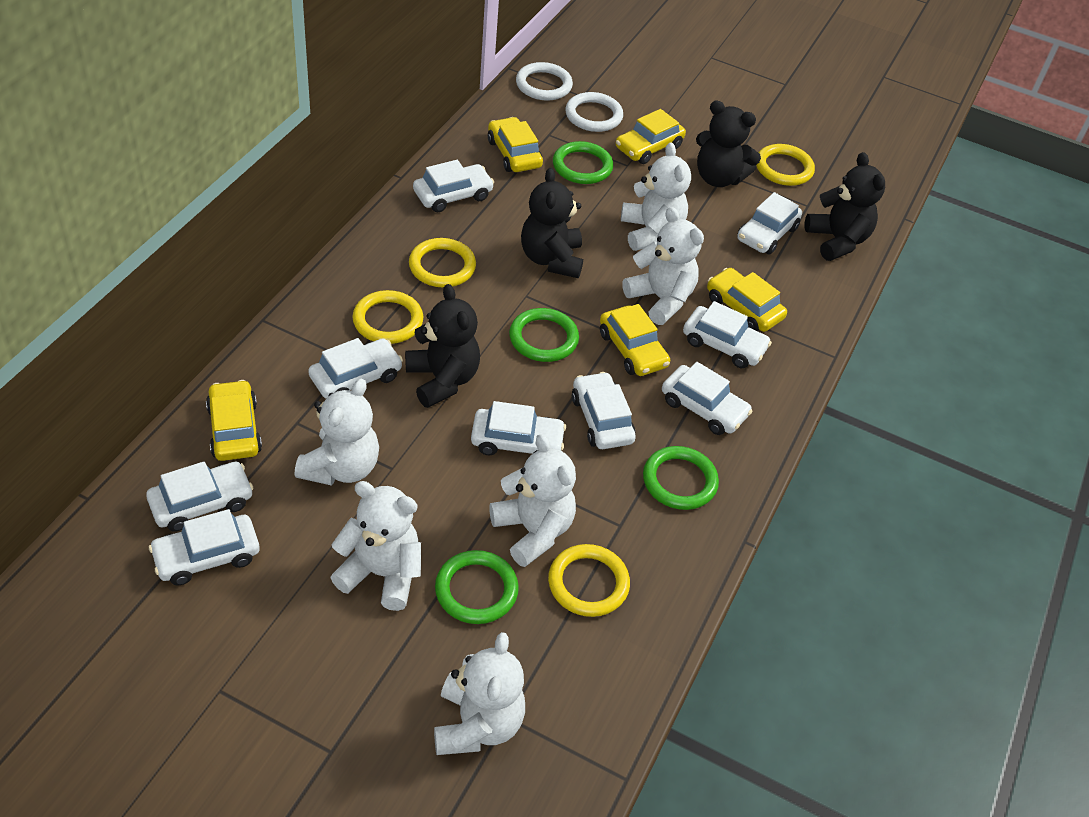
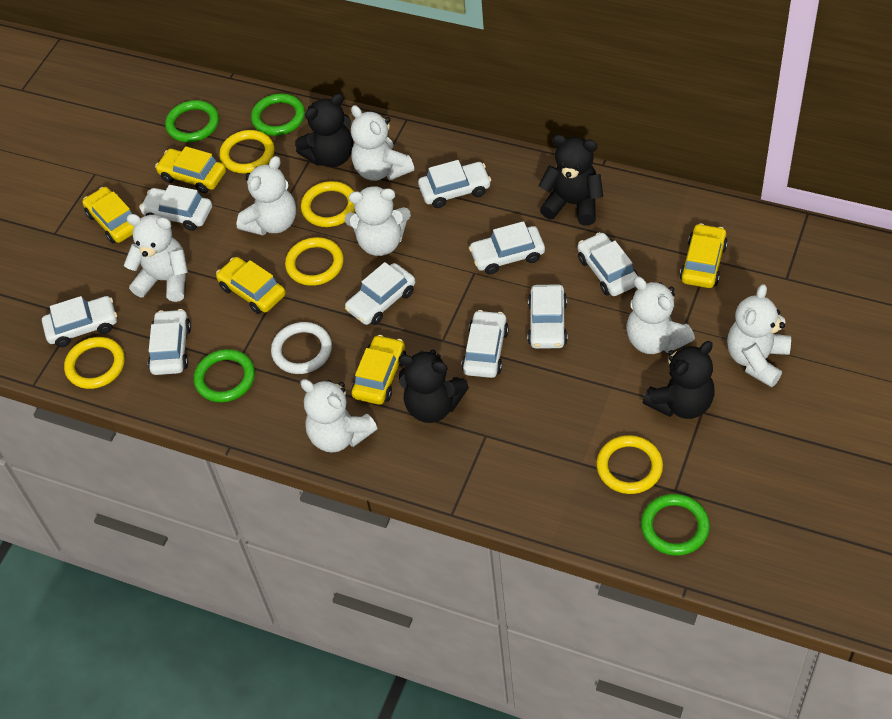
white ring: 2 -> 1
white teddy bear: 6 -> 7
yellow ring: 4 -> 5

